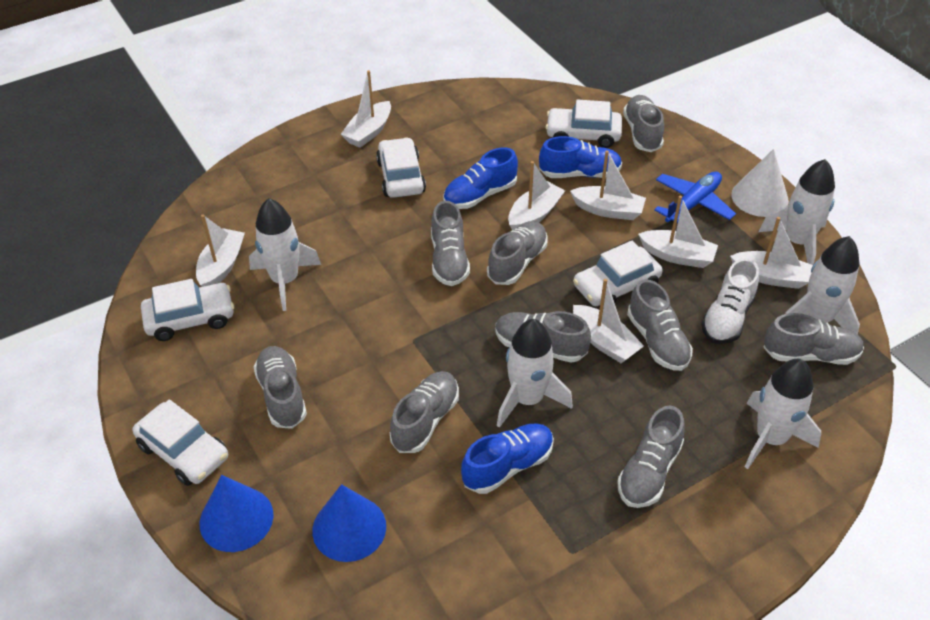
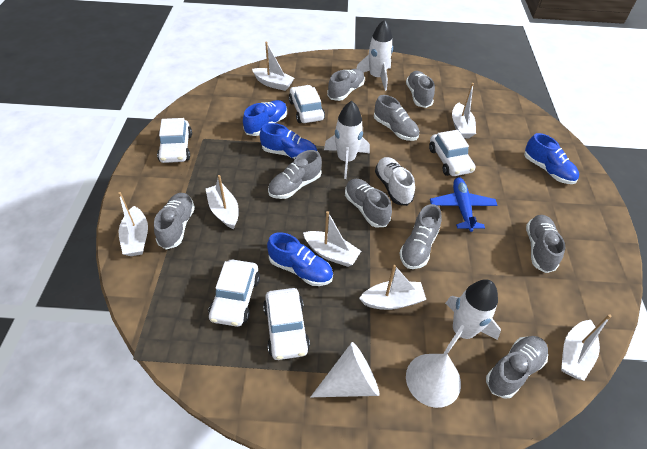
blue cone: 2 -> 0
blue shoe: 3 -> 4
white cone: 1 -> 2
white rocket: 5 -> 3

